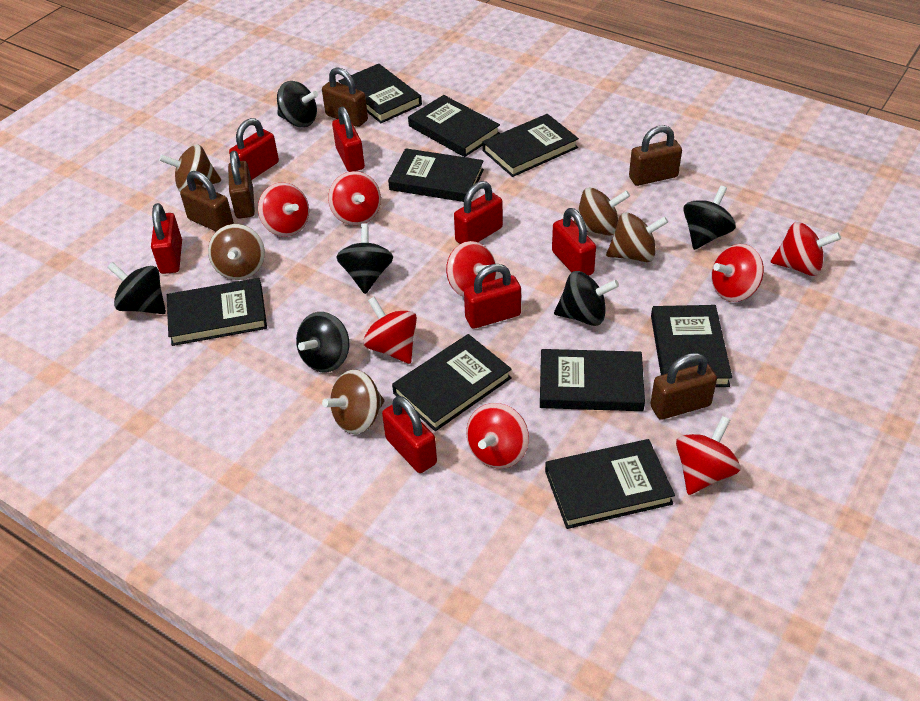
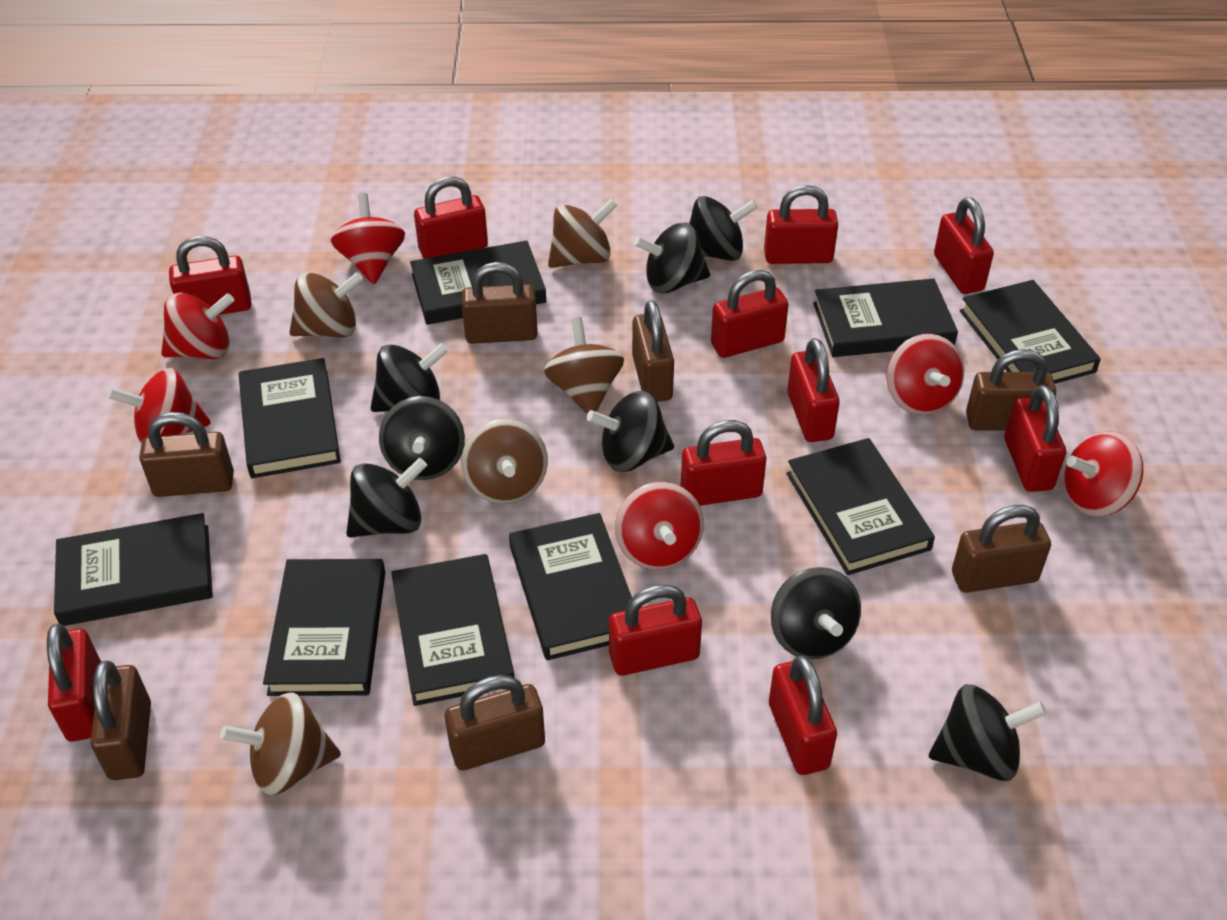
black spinning top: 6 -> 8
brown padlock: 5 -> 7
red padlock: 7 -> 11
red spinning top: 8 -> 6

